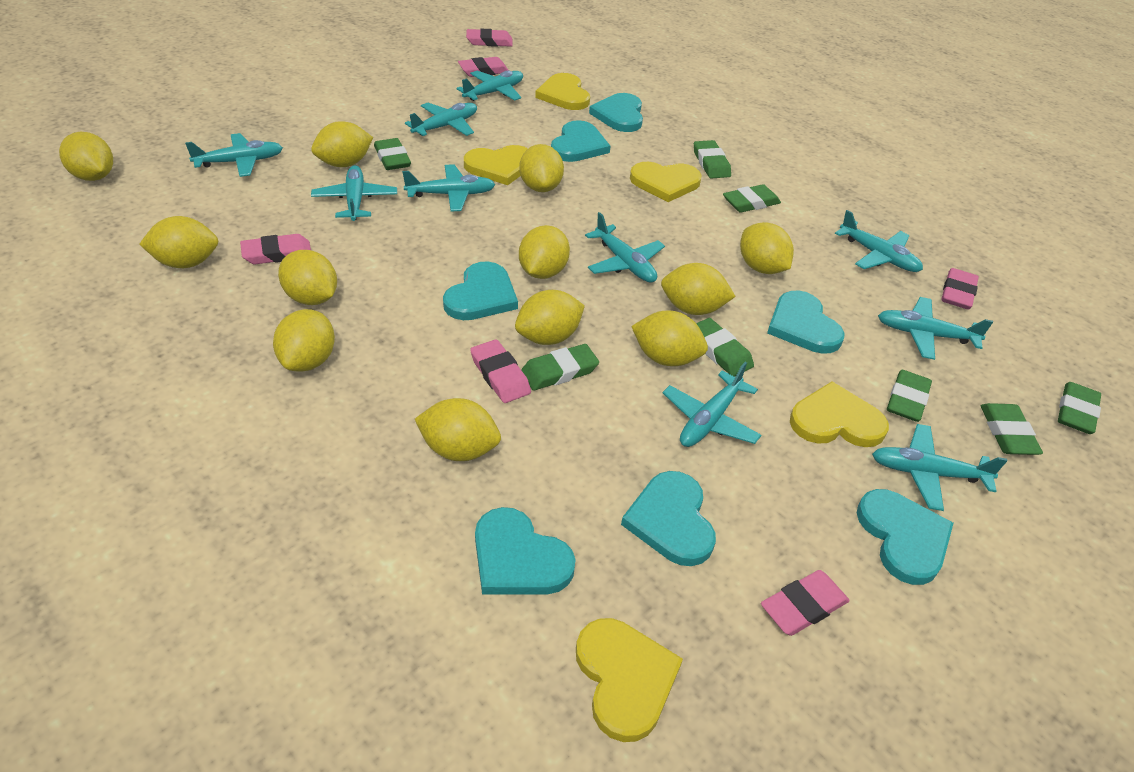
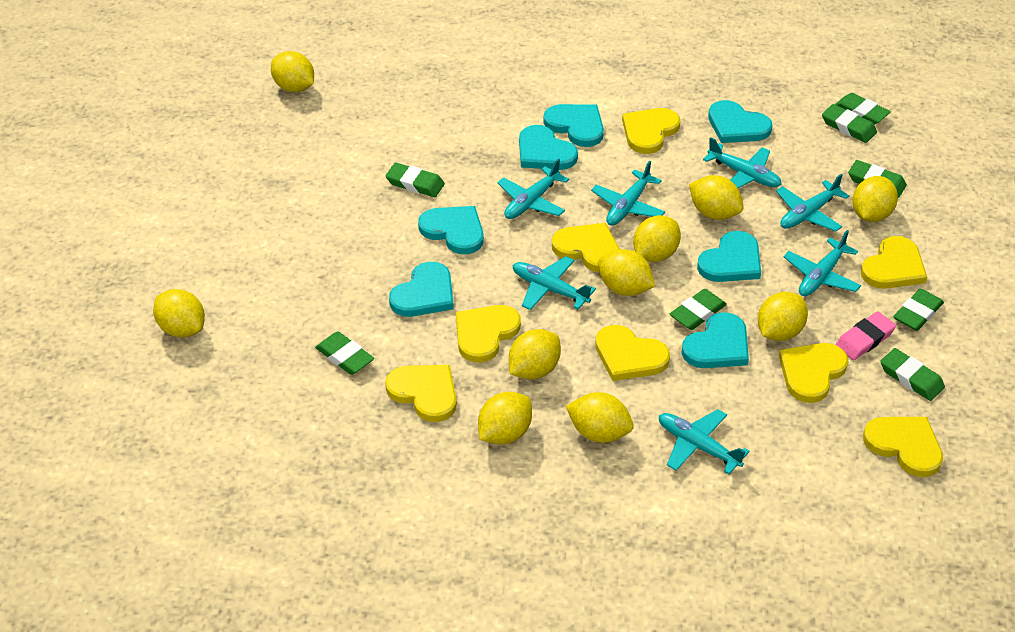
pink eraser: 6 -> 1
turquoise plane: 10 -> 7
yellow heart: 5 -> 8
yellow lemon: 12 -> 10

